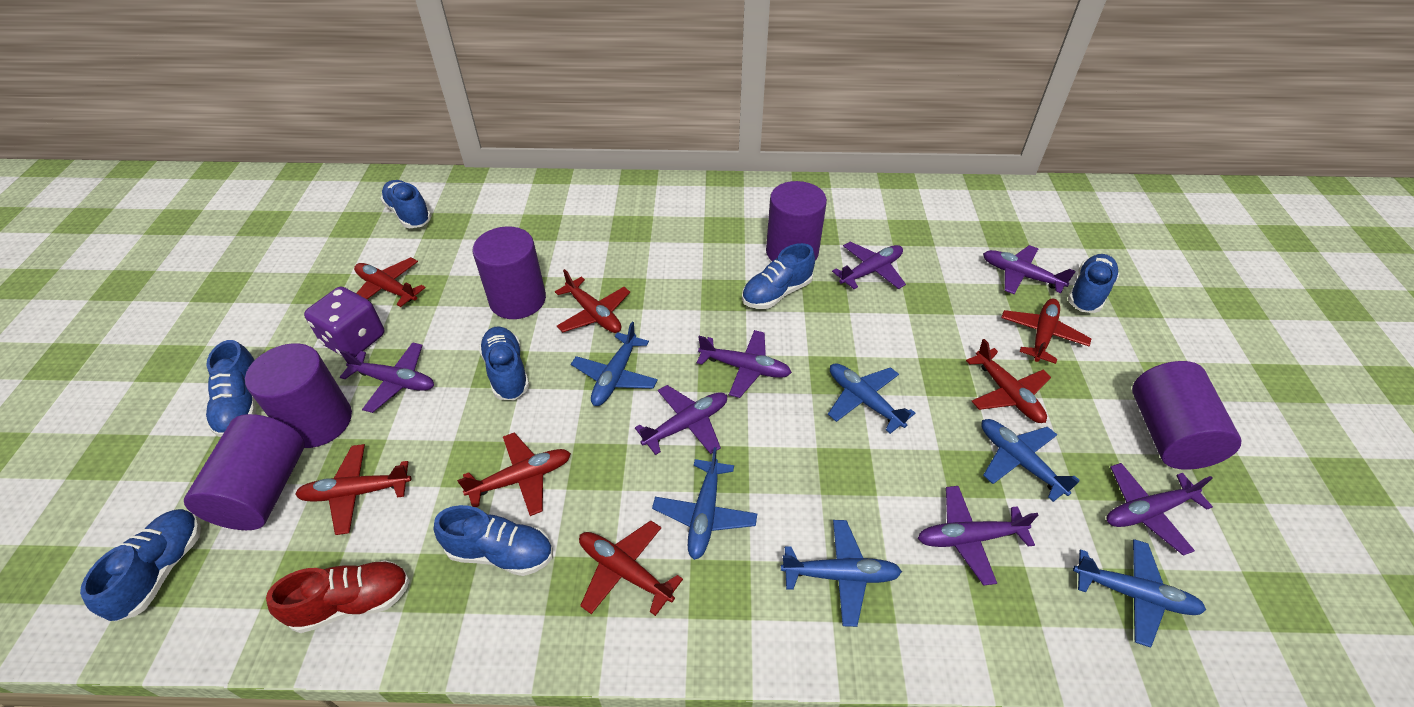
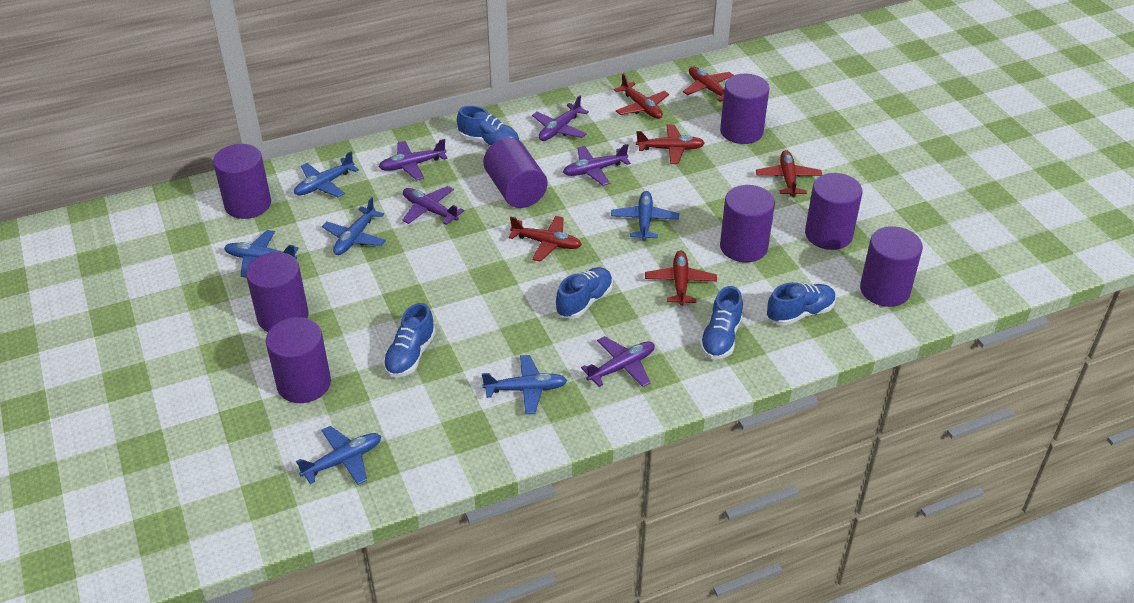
blue shoe: 7 -> 5
purple cylinder: 5 -> 8
purple dice: 1 -> 0
purple plane: 7 -> 5
red plane: 7 -> 6
red shoe: 1 -> 0

